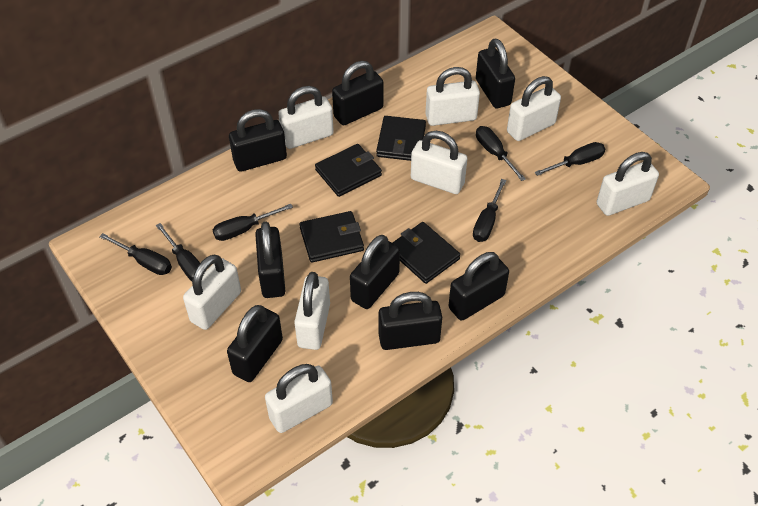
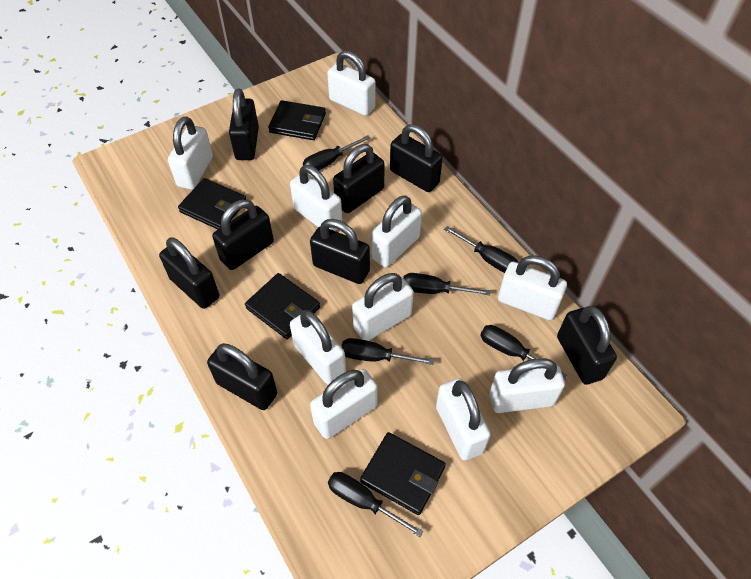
white padlock: 8 -> 10

